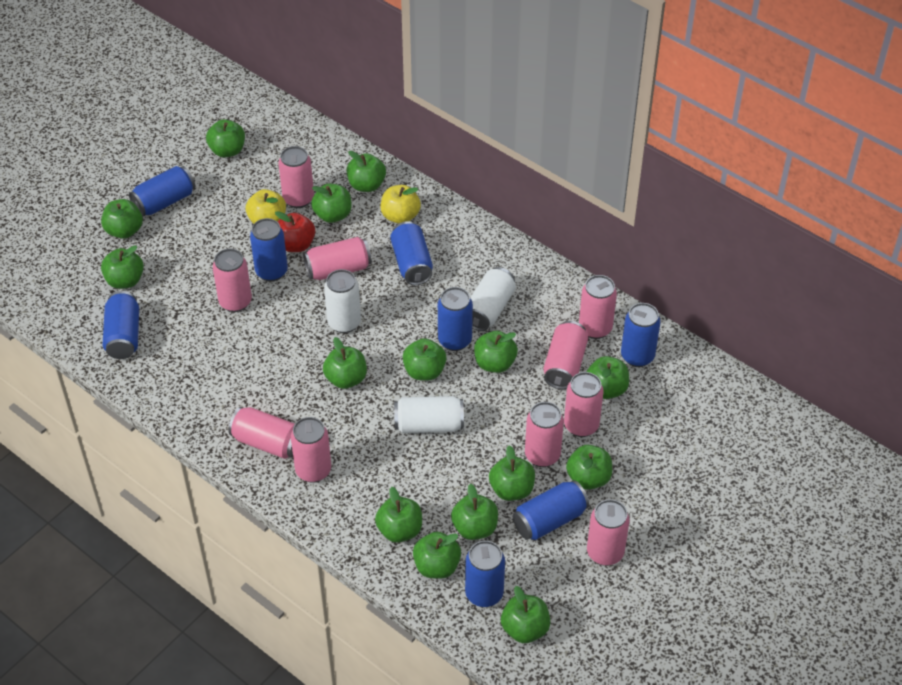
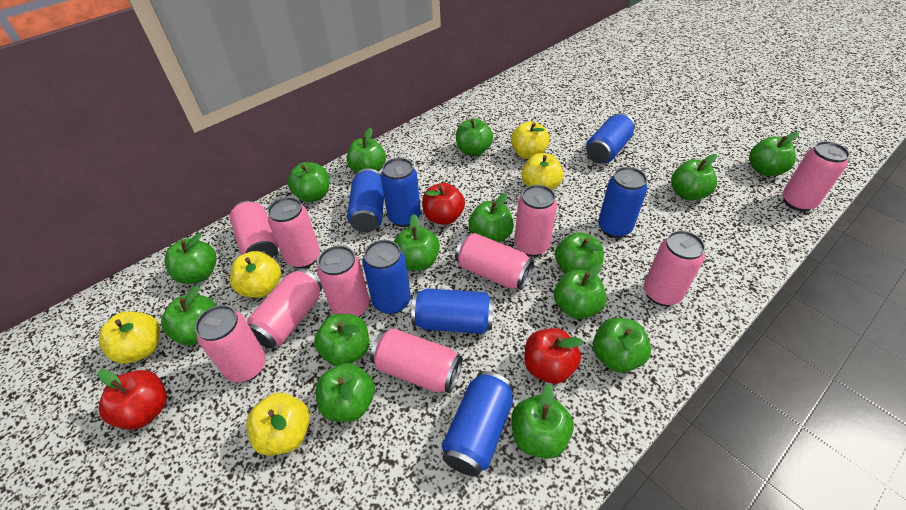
blue can: 8 -> 7
red apple: 1 -> 3
white can: 3 -> 0
yellow apple: 2 -> 5

